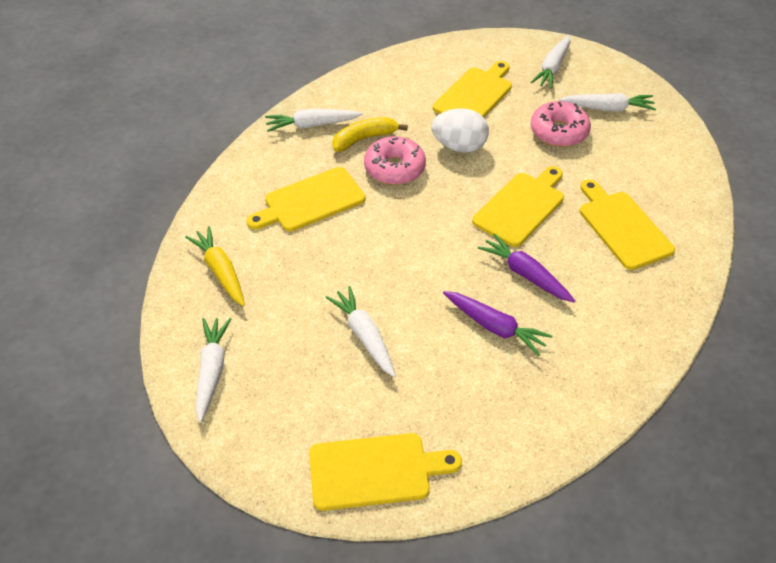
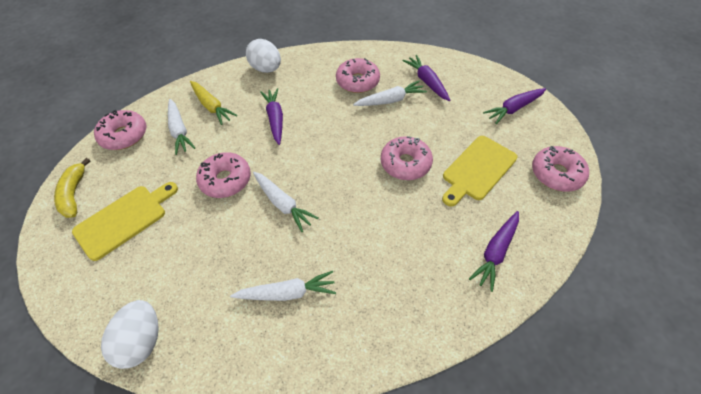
pink donut: 2 -> 5
purple carrot: 2 -> 4
white carrot: 5 -> 4
white egg: 1 -> 2
yellow cutting board: 5 -> 2

